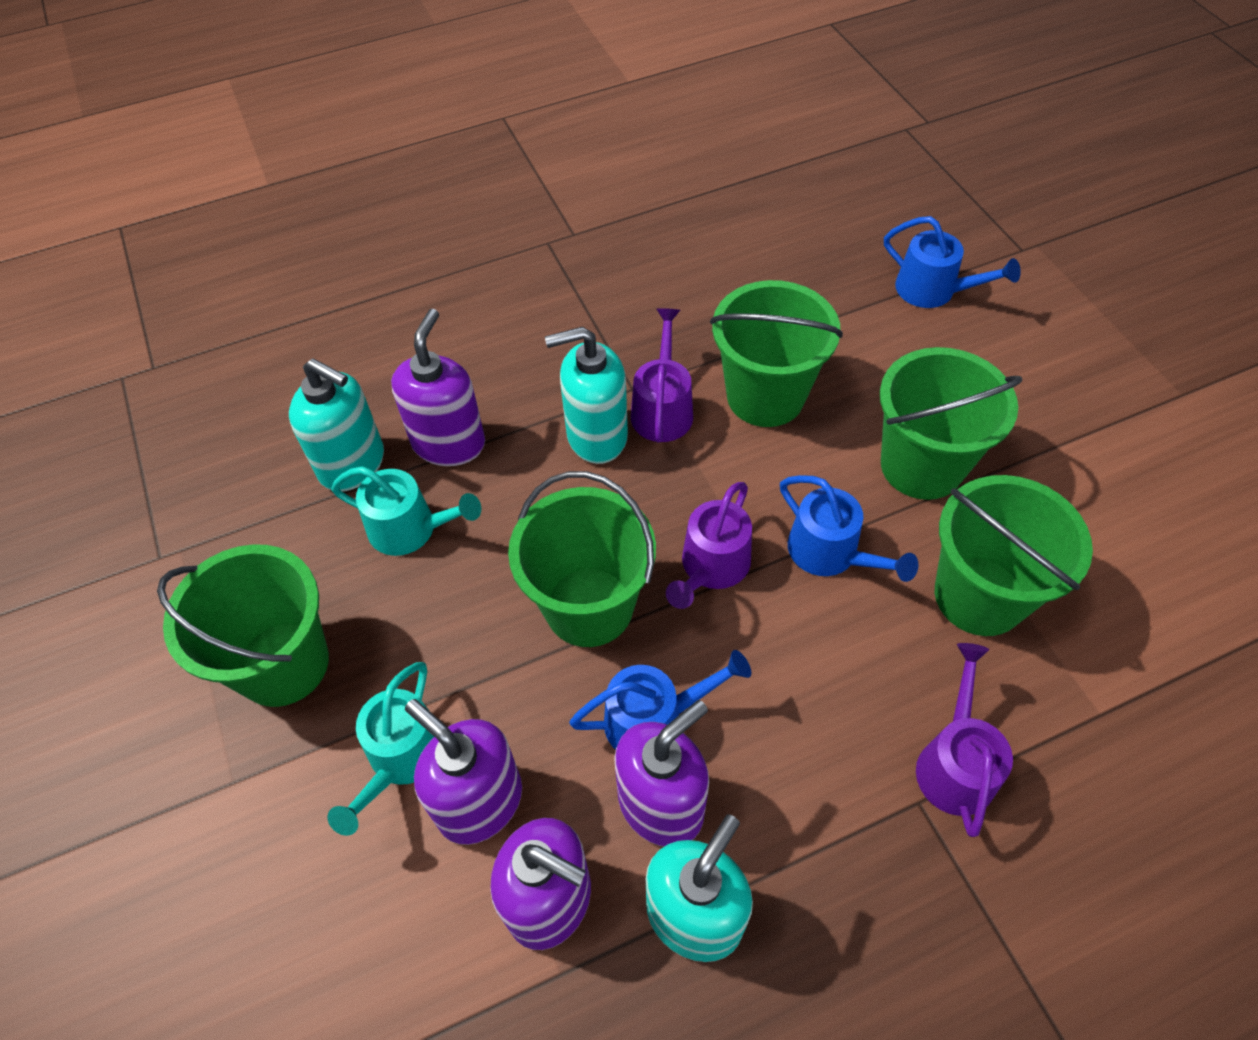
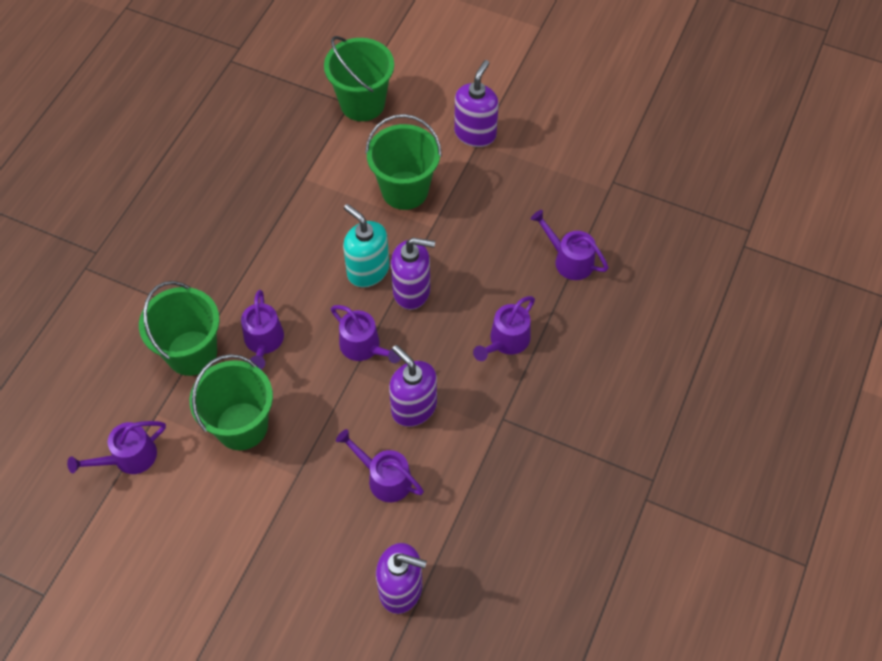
blue watering can: 3 -> 0
green bucket: 5 -> 4
purple watering can: 3 -> 6
turquoise soap dispenser: 3 -> 1
turquoise watering can: 2 -> 0

